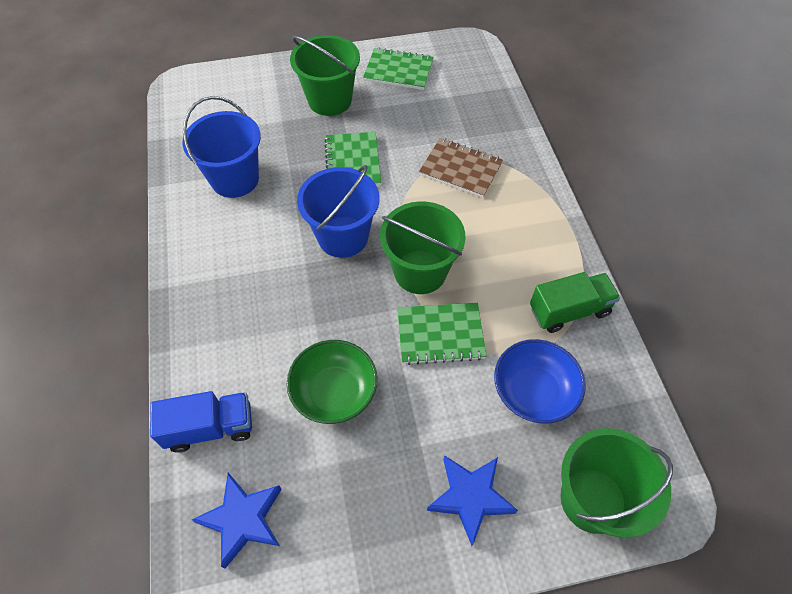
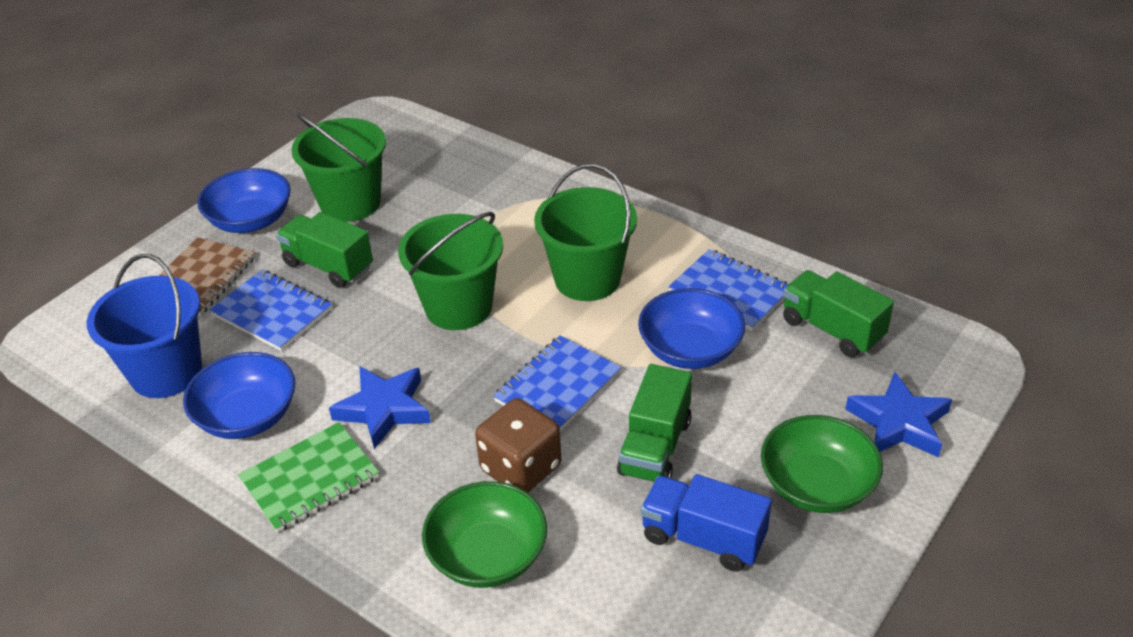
blue bowl: 1 -> 3
blue bucket: 2 -> 1
blue notebook: 0 -> 3
brown dice: 0 -> 1
green bowl: 1 -> 2
green notebook: 3 -> 1
green truck: 1 -> 3

